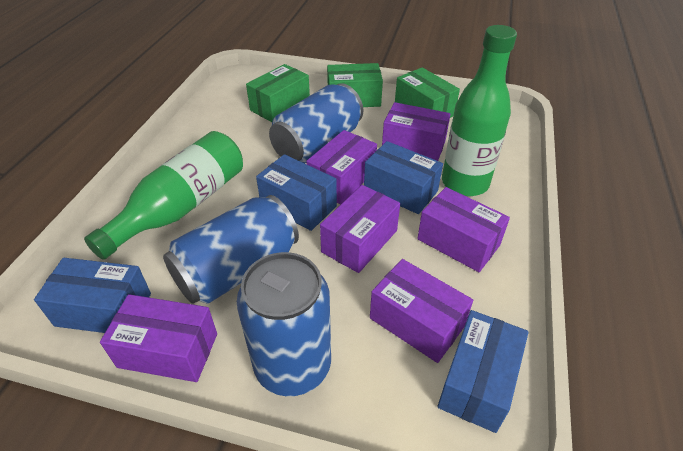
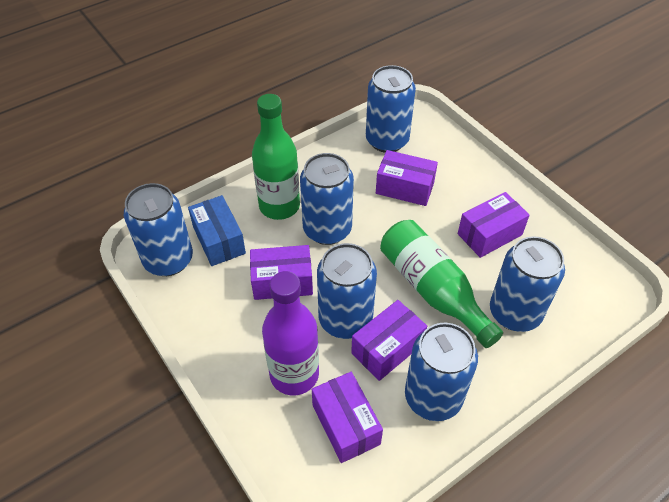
blue box: 4 -> 1
blue can: 3 -> 6
green box: 3 -> 0
purple bottle: 0 -> 1
purple box: 6 -> 5

